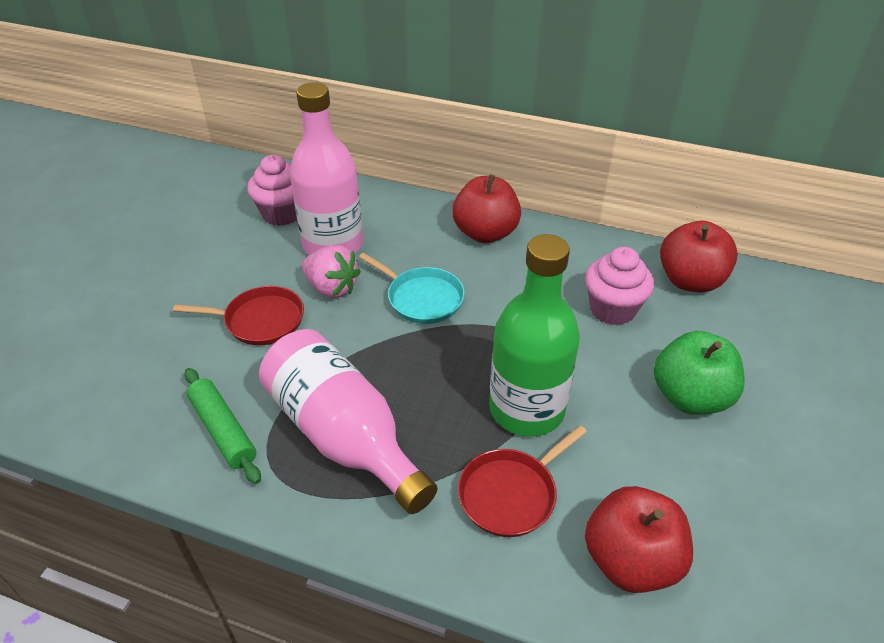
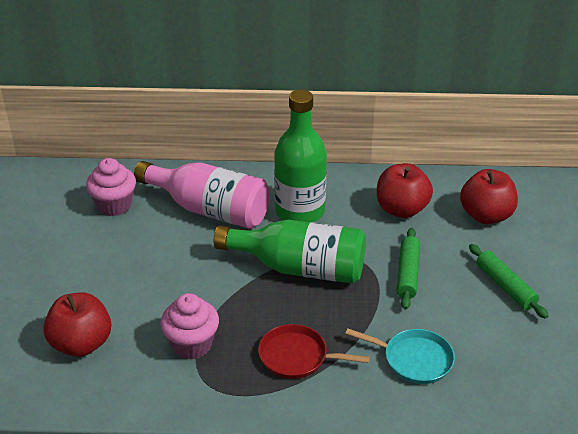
green apple: 1 -> 0
green bottle: 1 -> 2
green rolling pin: 1 -> 2
pink bottle: 2 -> 1
pink strawberry: 1 -> 0
red pan: 2 -> 1

